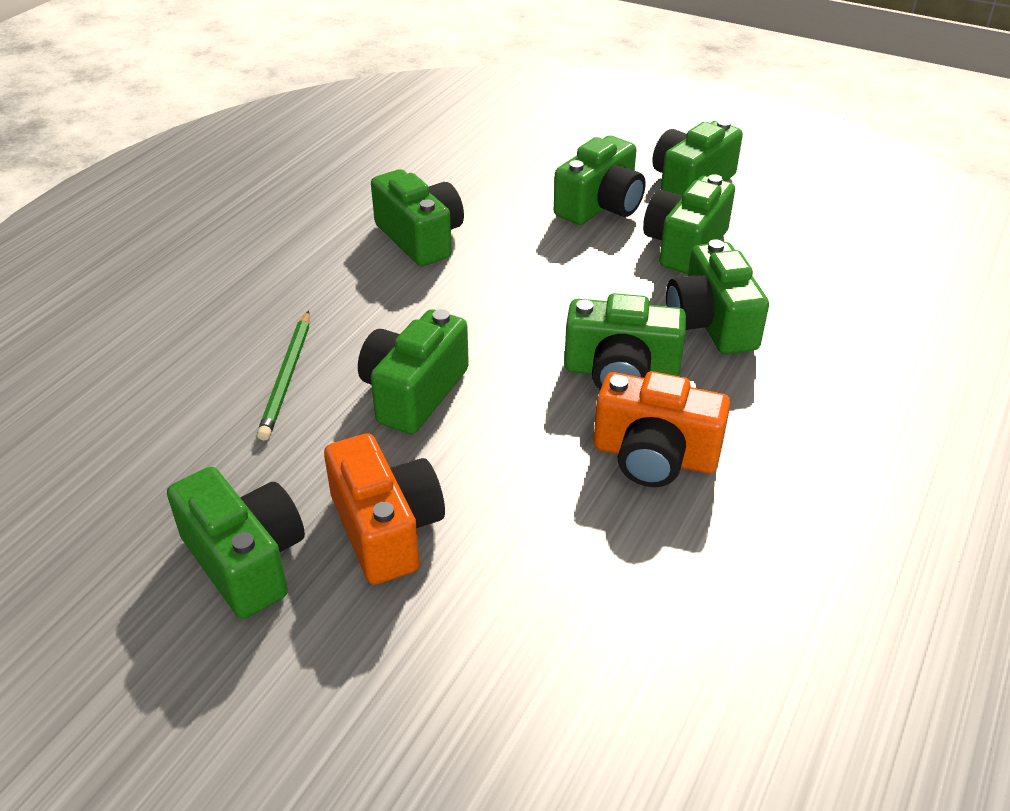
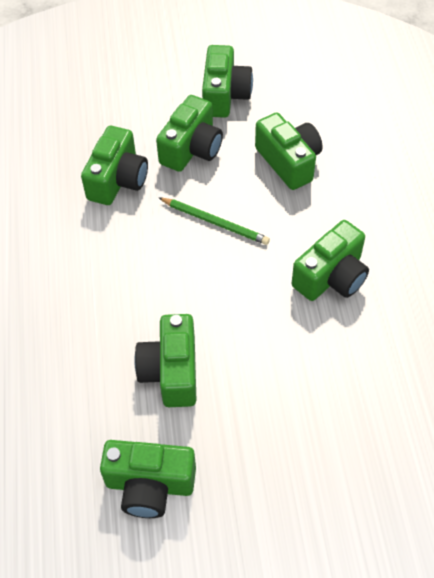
green camera: 8 -> 7
orange camera: 2 -> 0

